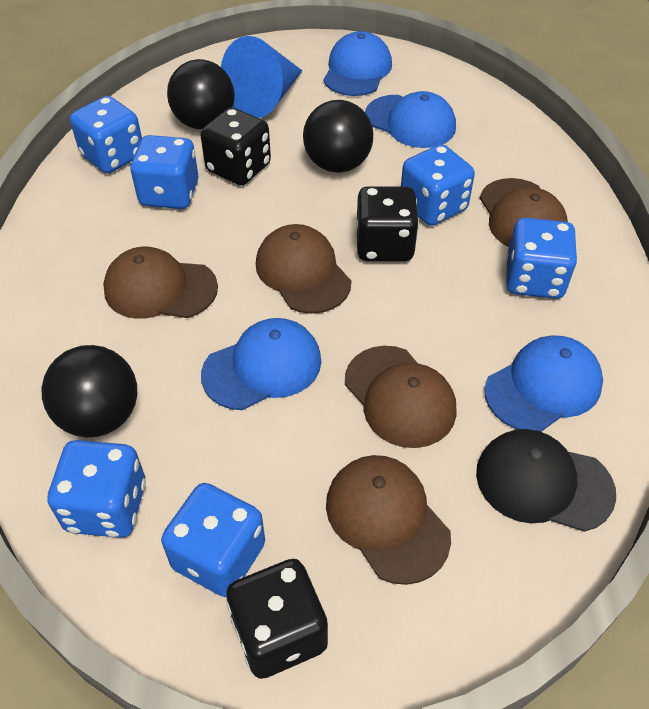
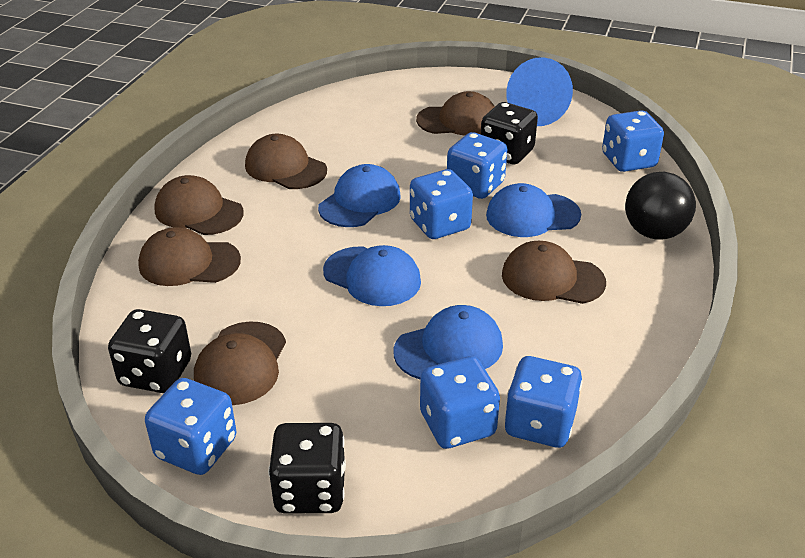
black ball: 3 -> 1
black cap: 1 -> 0
brown cap: 5 -> 6

